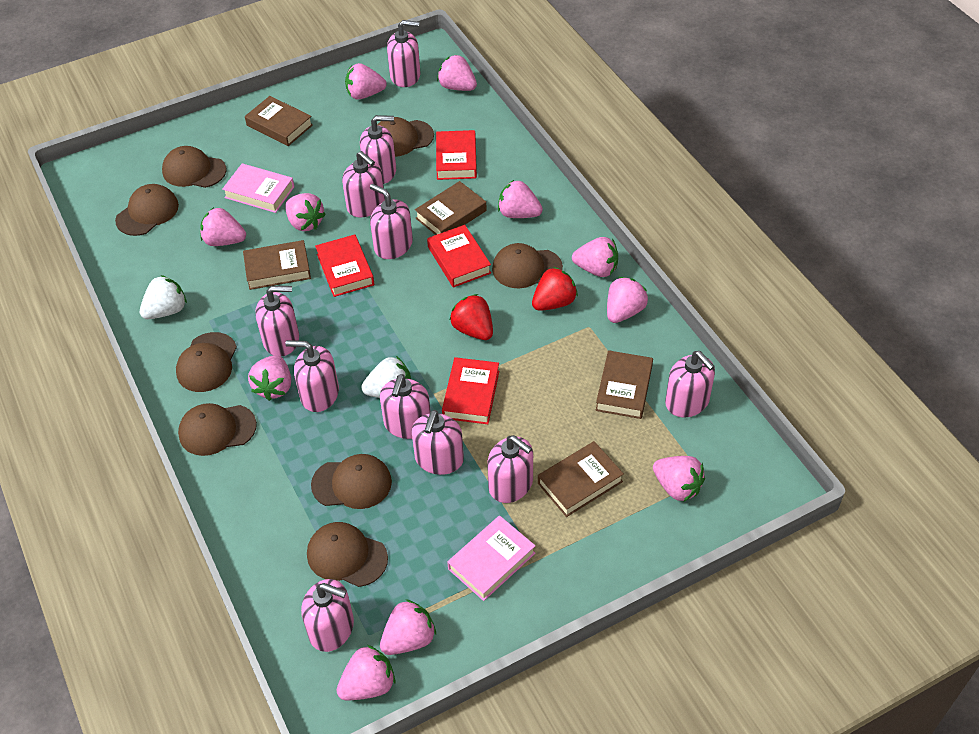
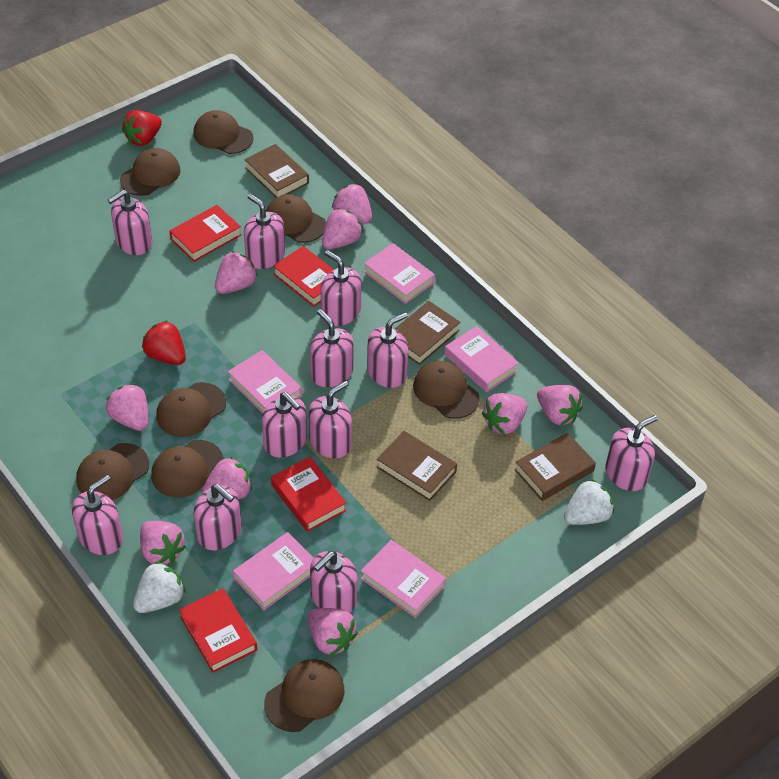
brown book: 5 -> 4
pink book: 2 -> 5
pink strawberry: 11 -> 9

